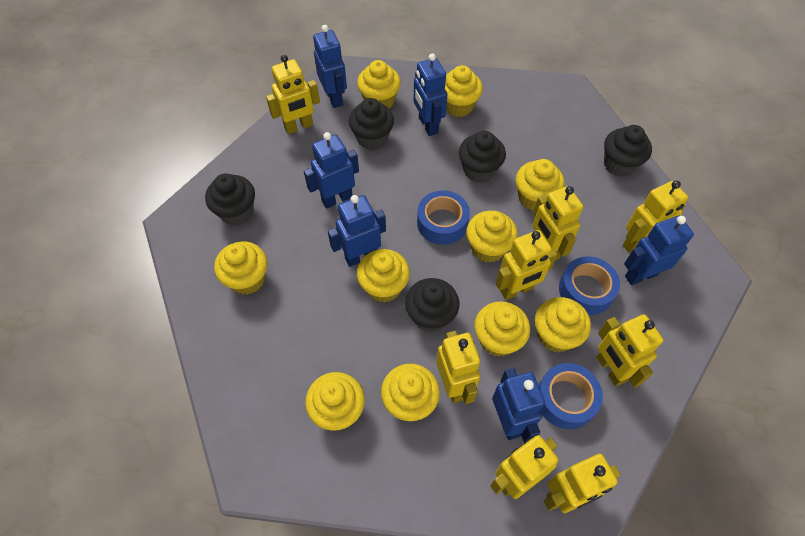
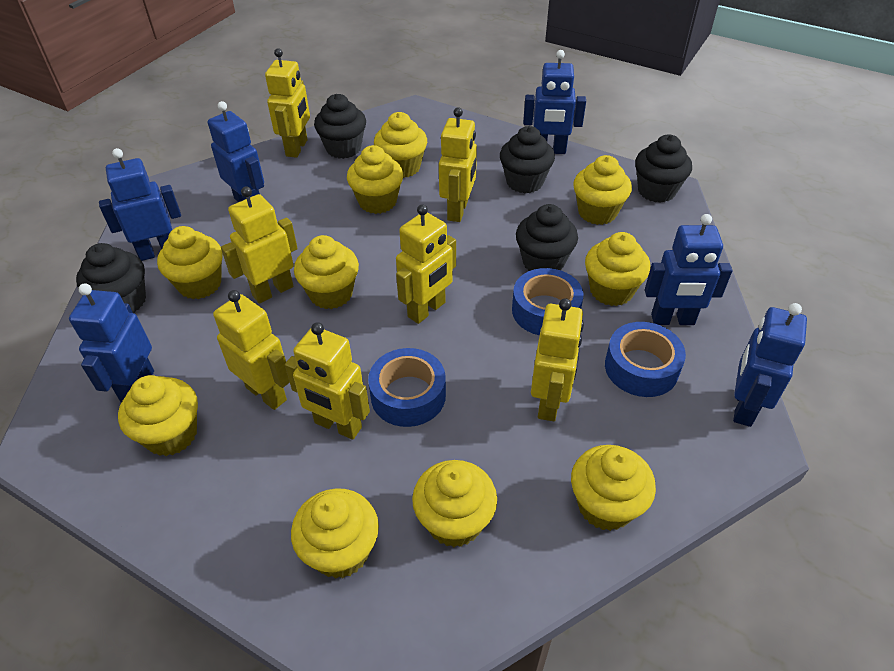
yellow robot: 8 -> 7

